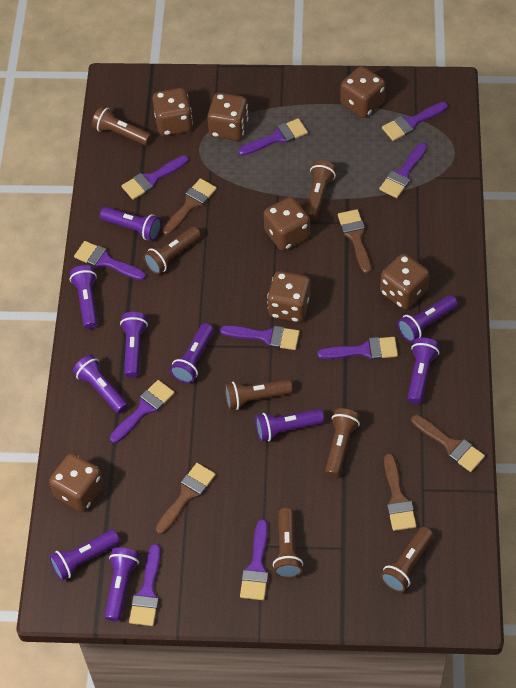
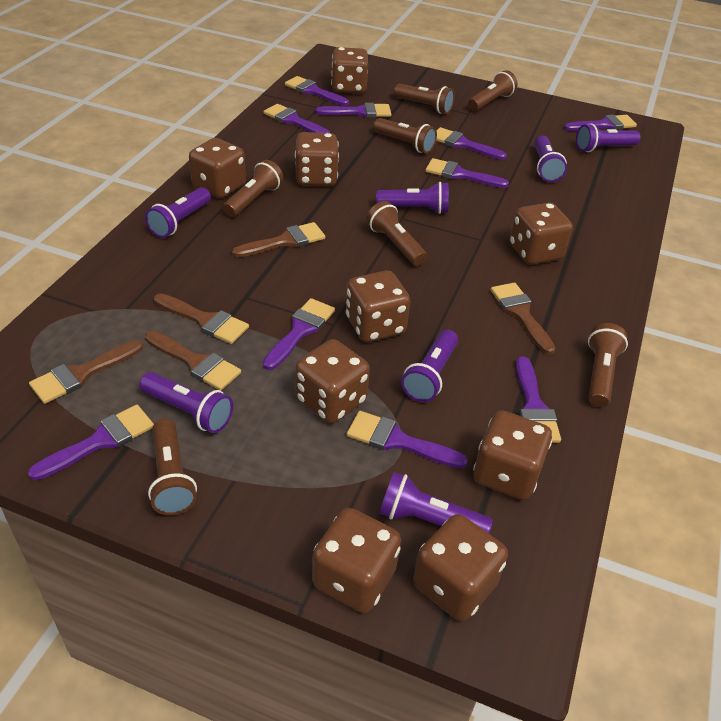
brown dice: 7 -> 9
purple flashlight: 10 -> 7

